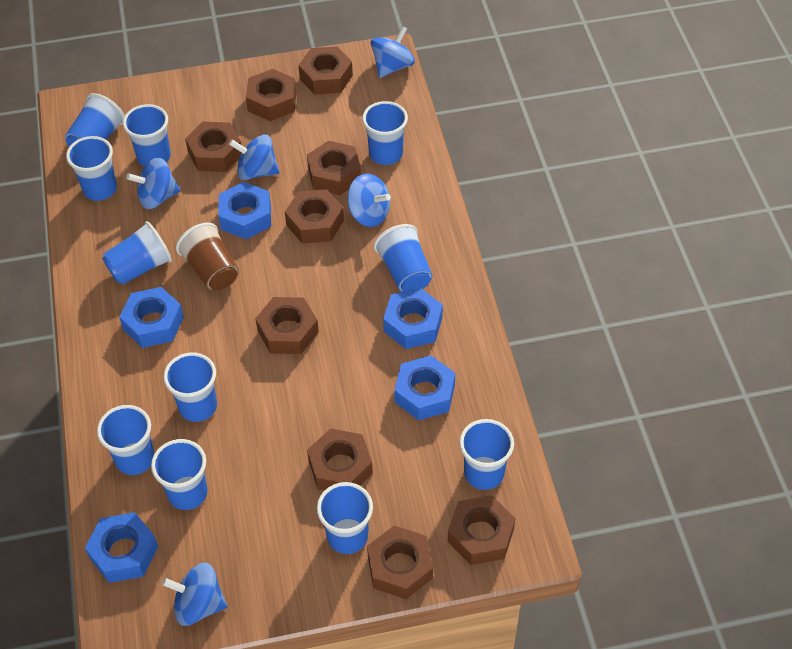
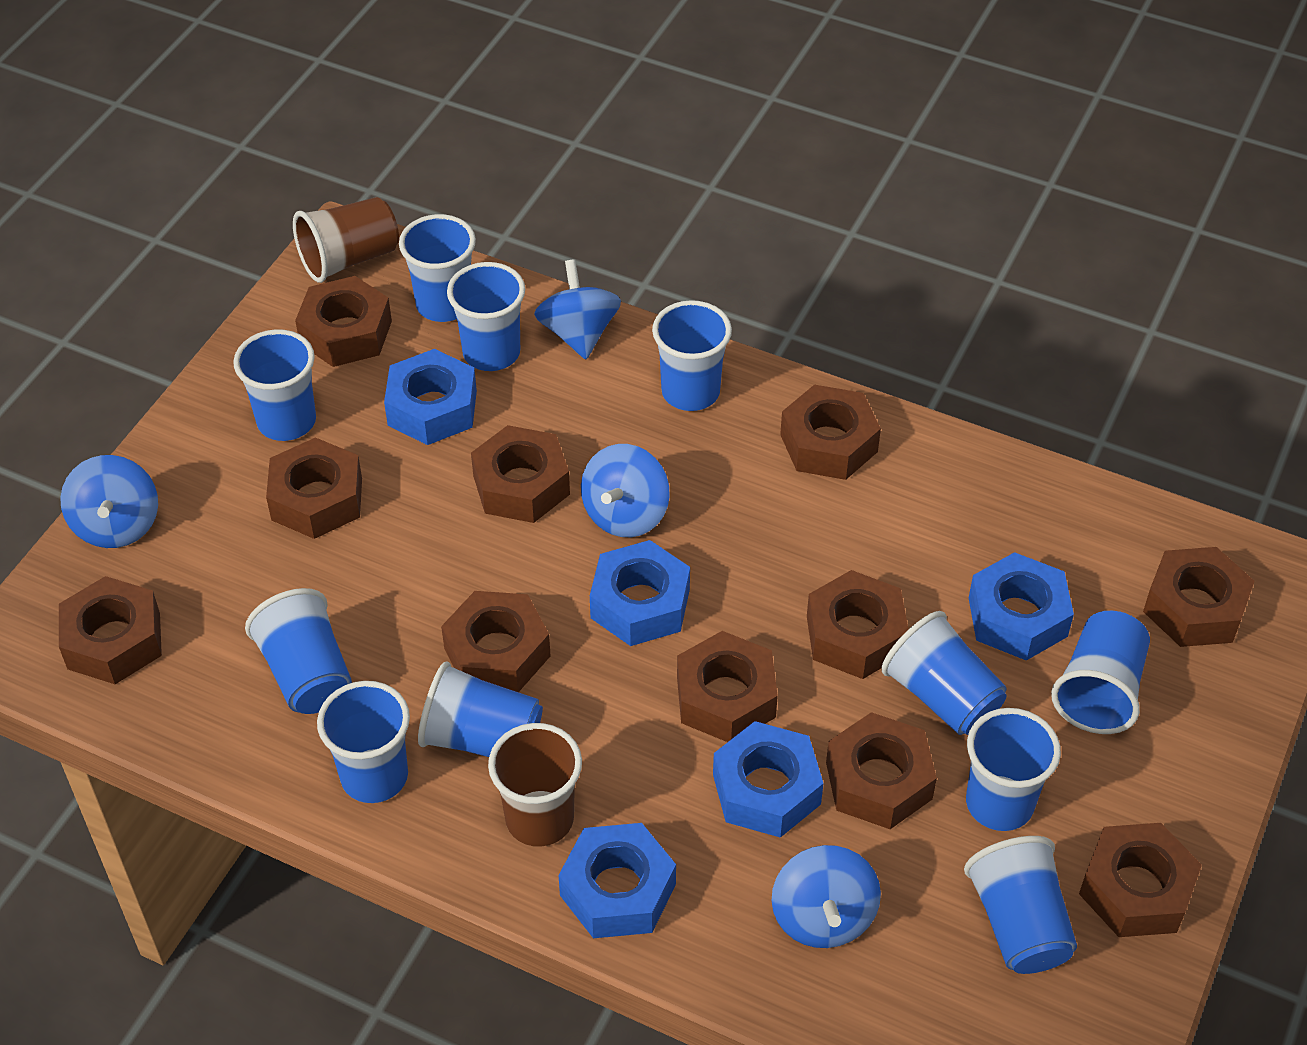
blue spinning top: 5 -> 4
brown cup: 1 -> 2
brown nut: 9 -> 11

